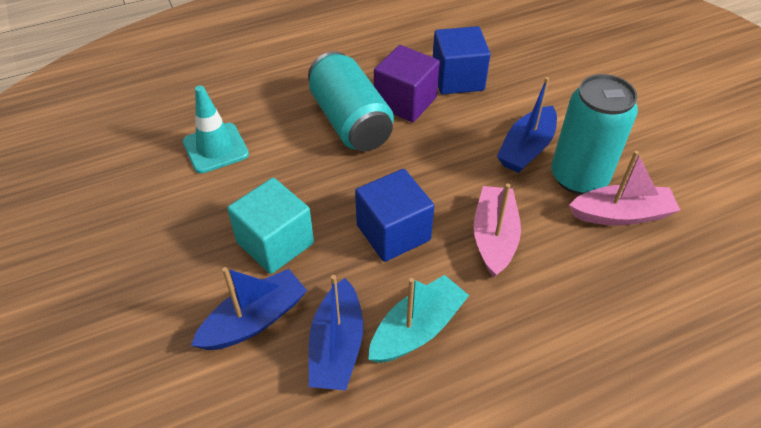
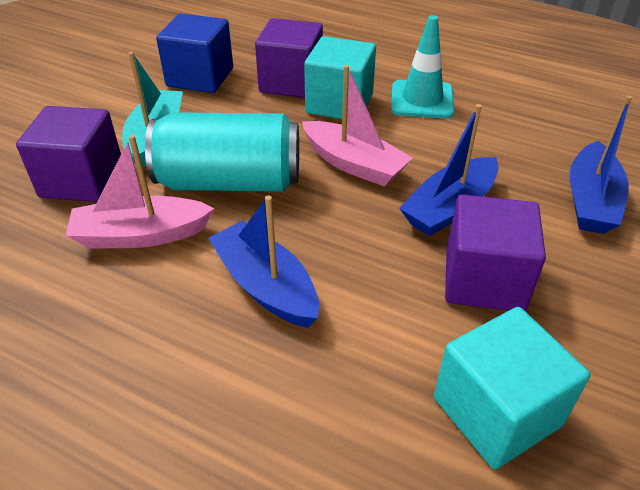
blue cube: 2 -> 1
purple cube: 1 -> 3
turquoise can: 2 -> 1
turquoise cube: 1 -> 2

